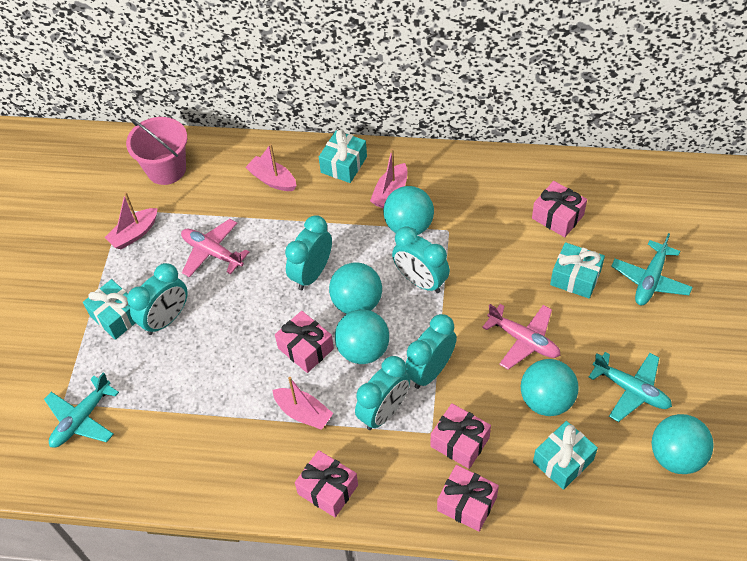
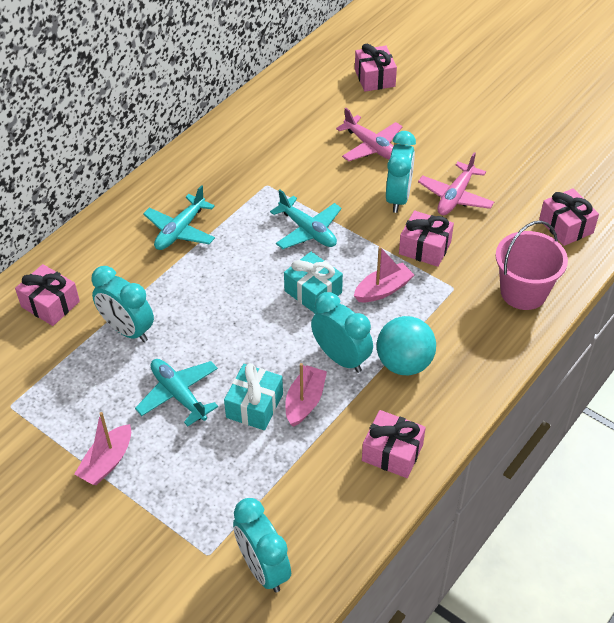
pink boat: 4 -> 3
turquoise ball: 5 -> 1
turquoise clock: 5 -> 4
turquoise gift: 4 -> 2

